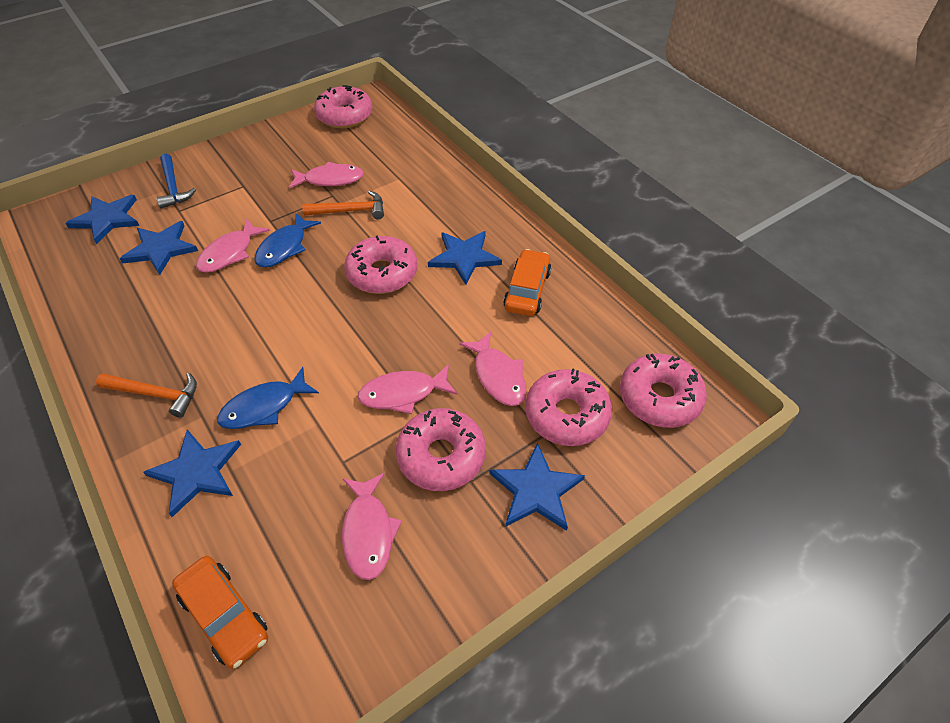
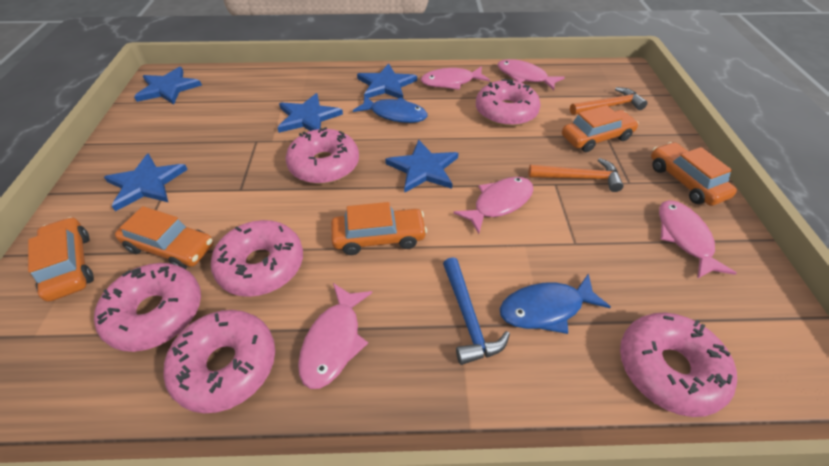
orange car: 2 -> 5
pink donut: 5 -> 6

